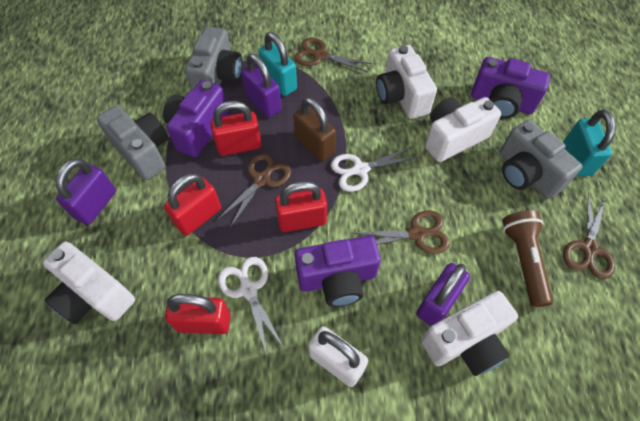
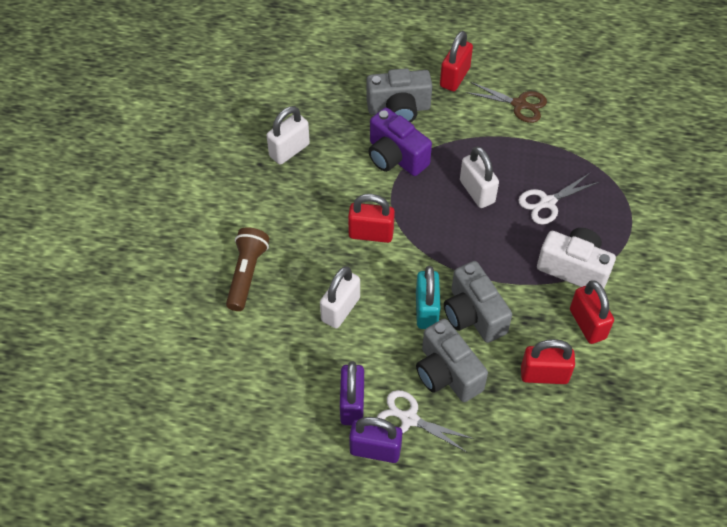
brown padlock: 1 -> 0
brown scissors: 4 -> 1
purple camera: 3 -> 1
purple padlock: 3 -> 2
turquoise padlock: 2 -> 1
white camera: 4 -> 1
white padlock: 1 -> 3

